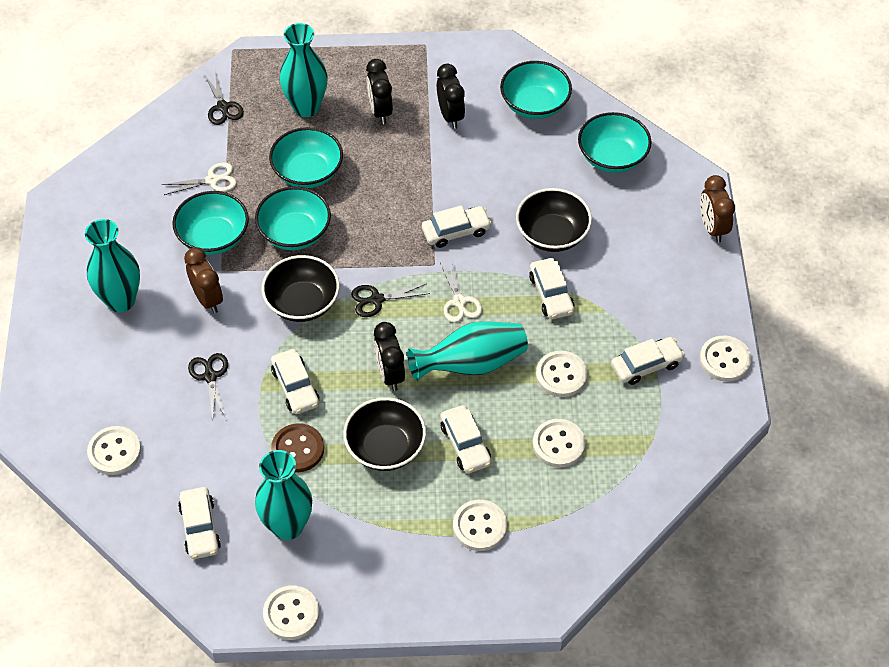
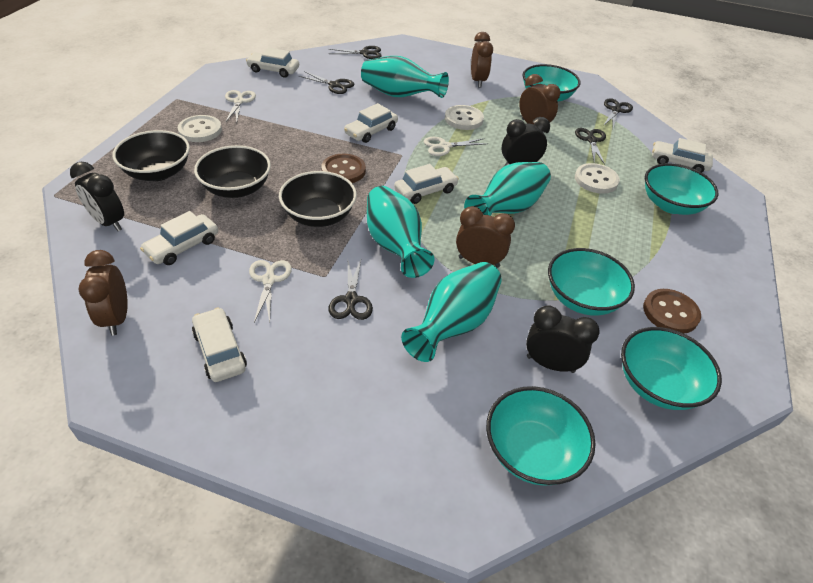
black scissors: 3 -> 5
brown button: 1 -> 2
brown clock: 2 -> 4
white button: 6 -> 3
white scissors: 2 -> 3

